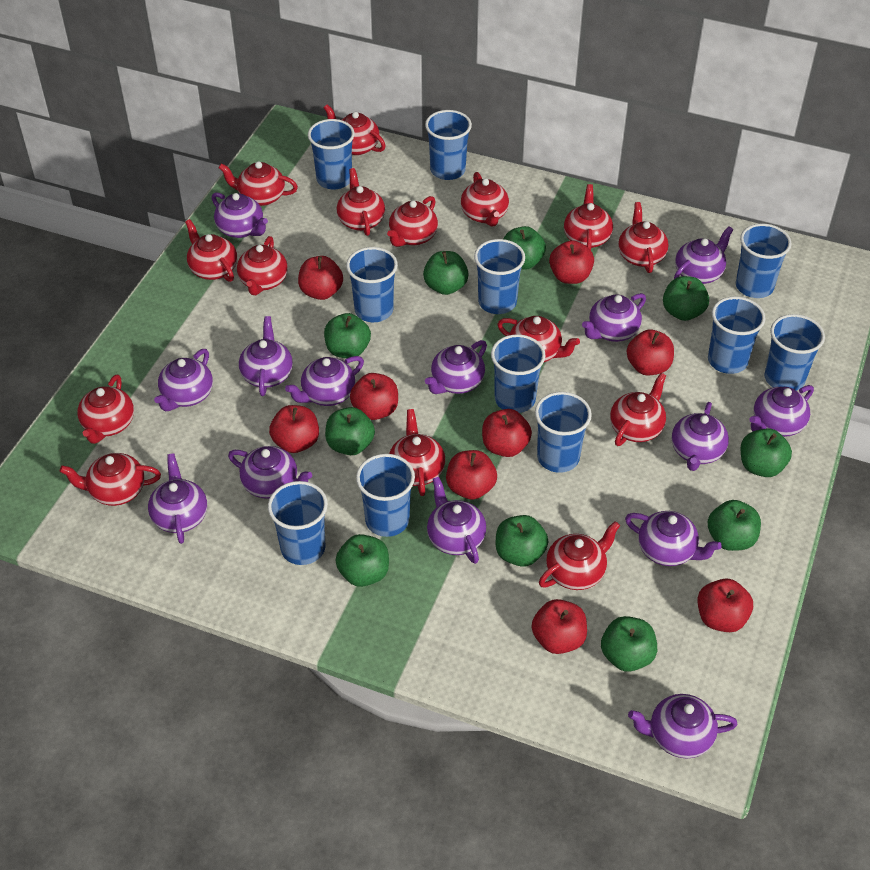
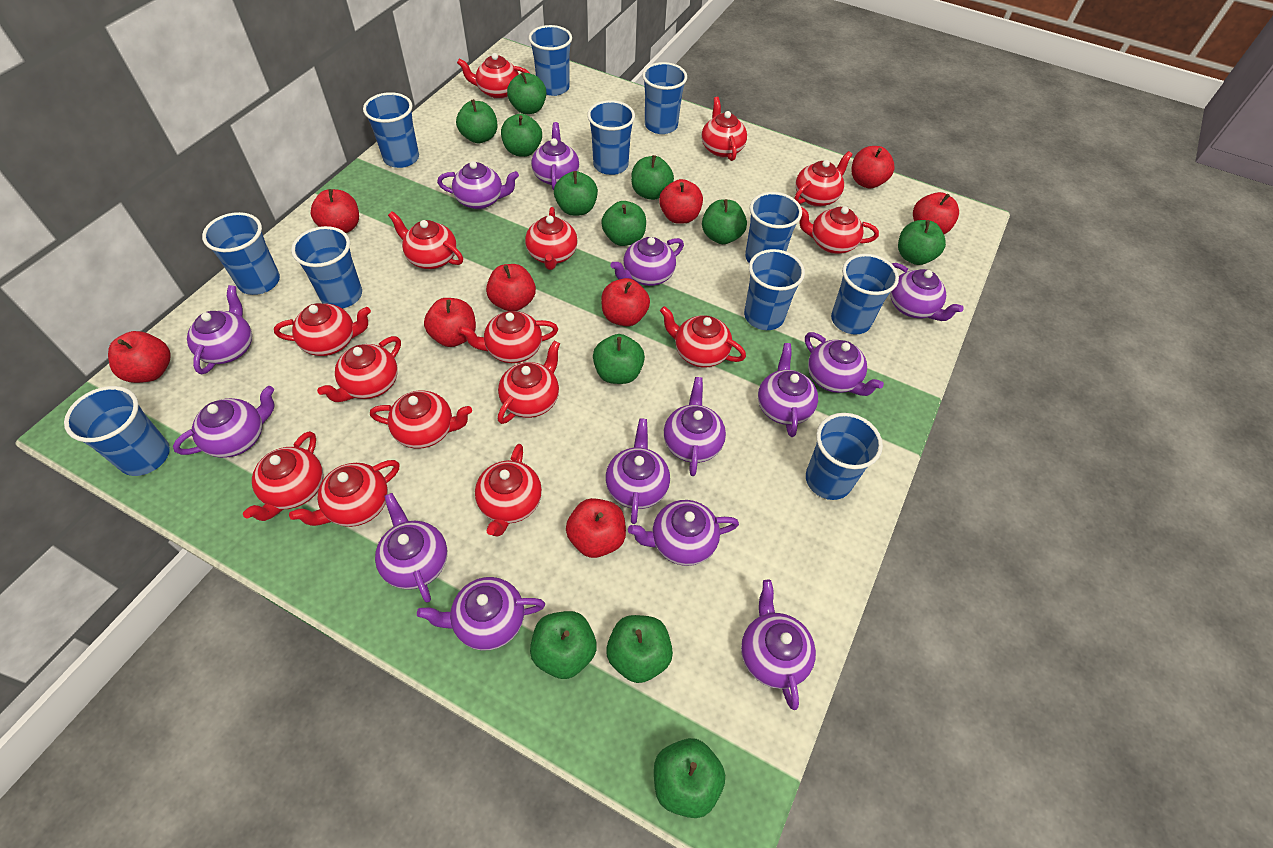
green apple: 10 -> 12

